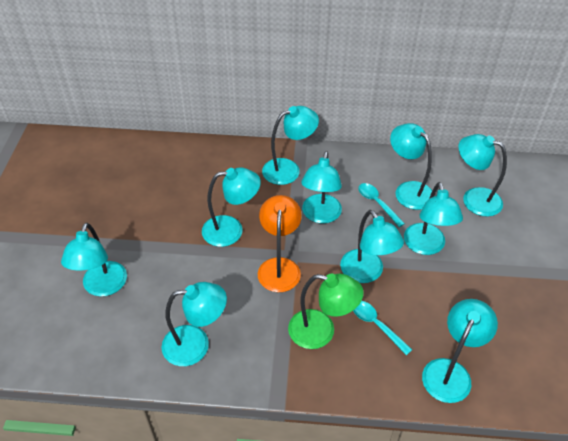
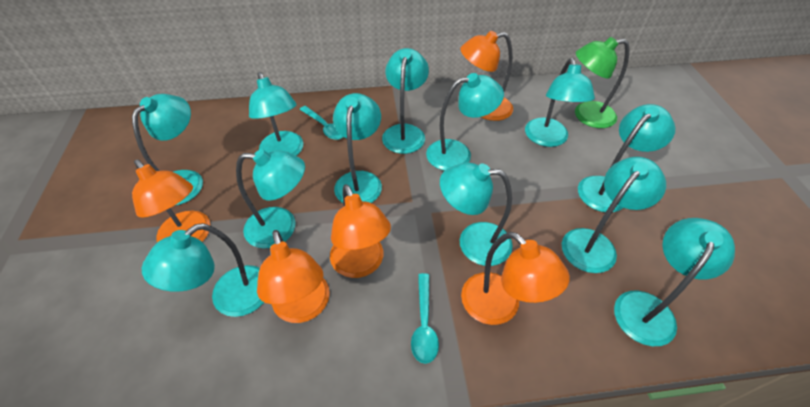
orange lamp: 1 -> 5
turquoise lamp: 10 -> 12

